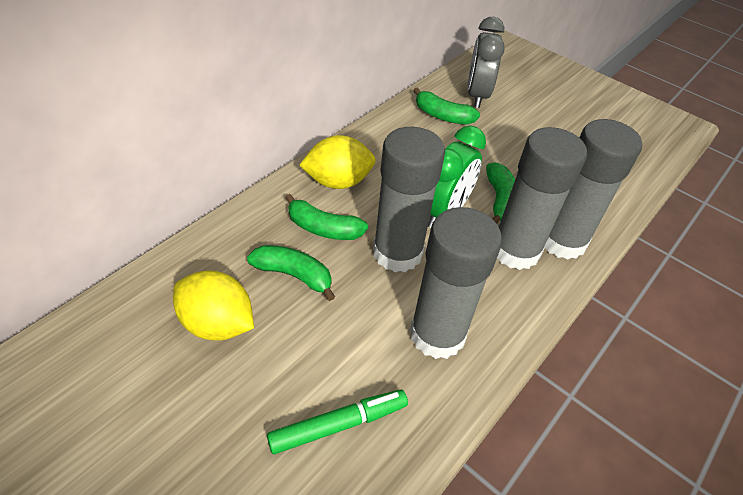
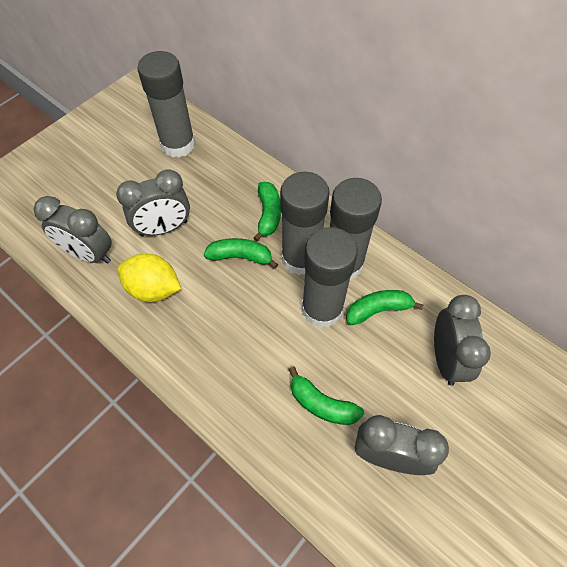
green clock: 1 -> 0
green marker: 1 -> 0
grey clock: 1 -> 4
yellow lemon: 2 -> 1

